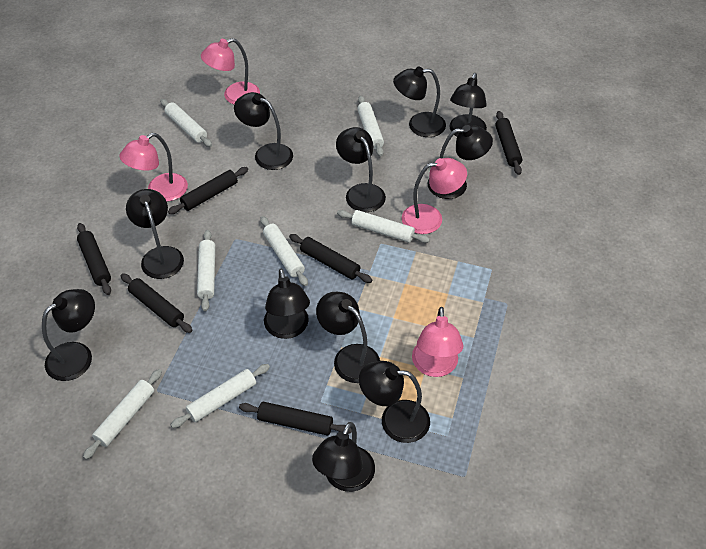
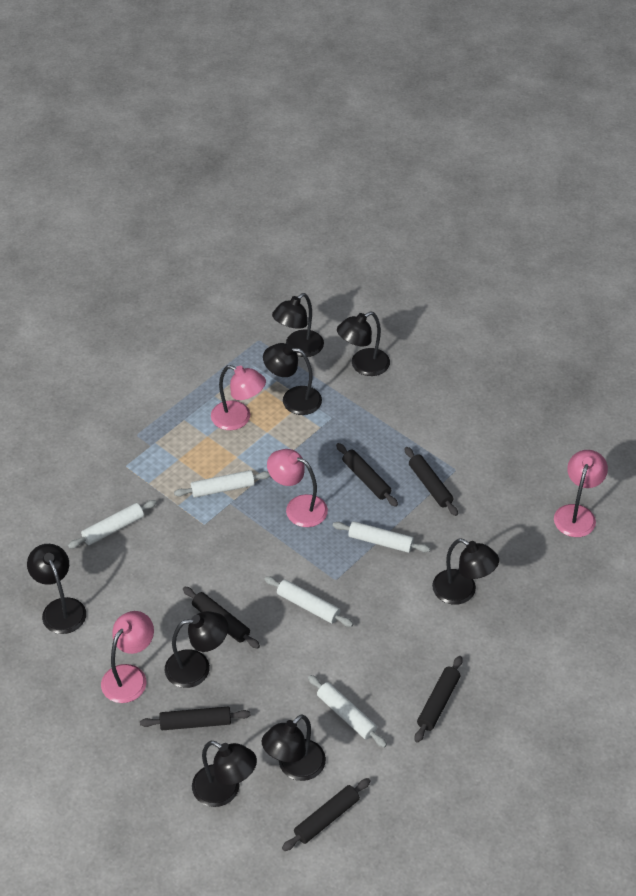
black lamp: 11 -> 8
white rolling pin: 7 -> 5

